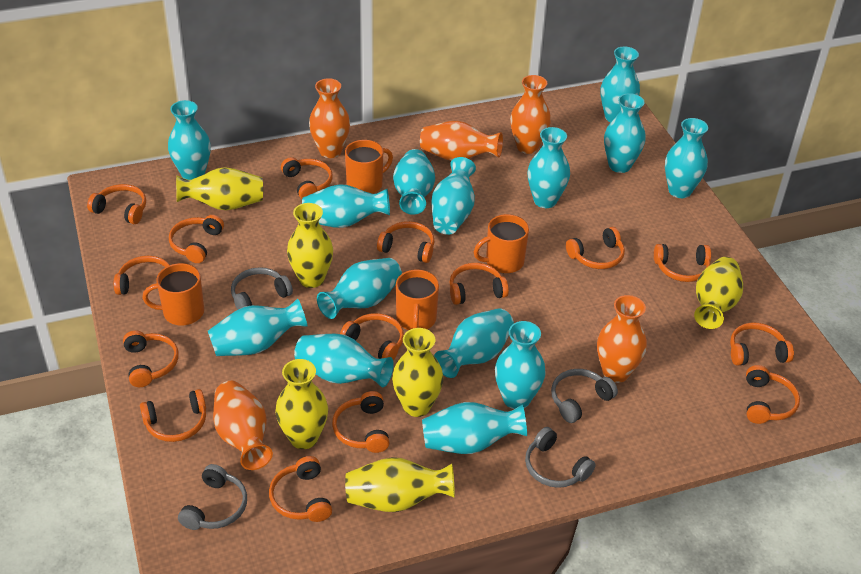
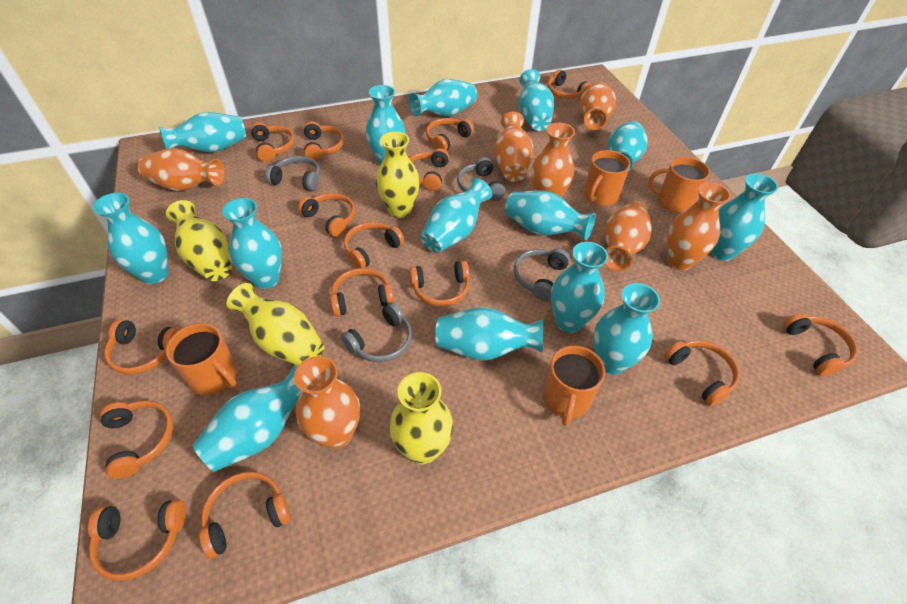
orange vase: 5 -> 7
yellow vase: 6 -> 4

